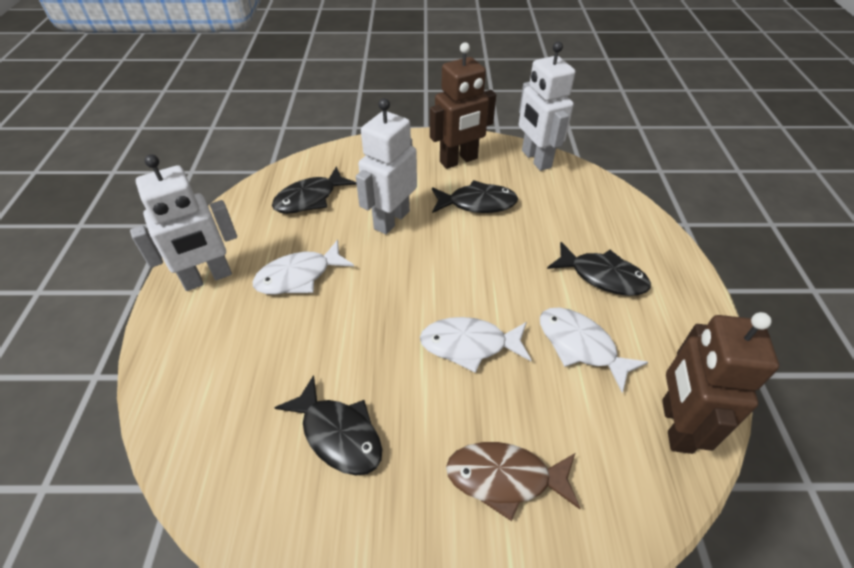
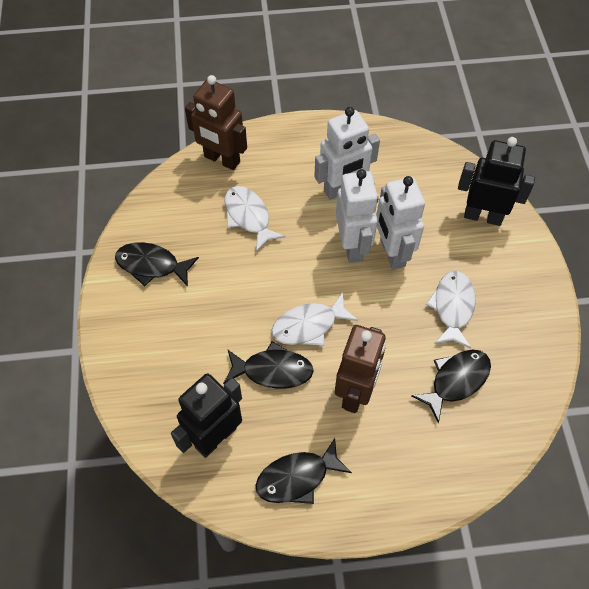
black robot: 0 -> 2
brown fish: 1 -> 0

